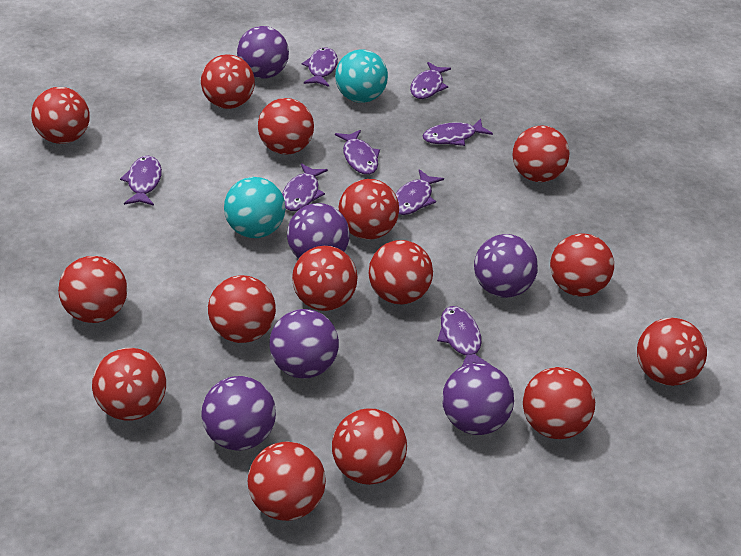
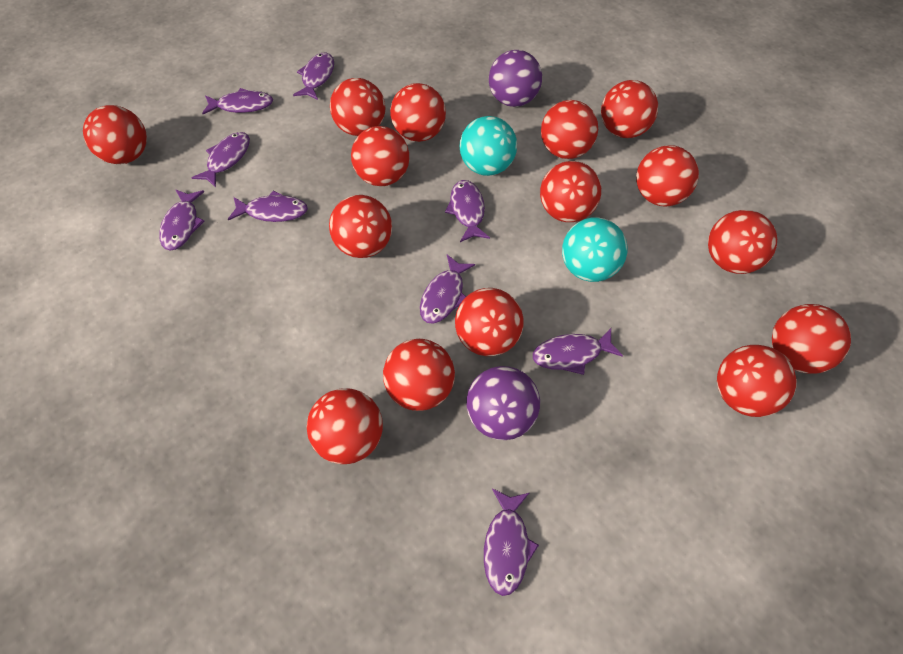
purple ball: 6 -> 2
purple fish: 8 -> 9

